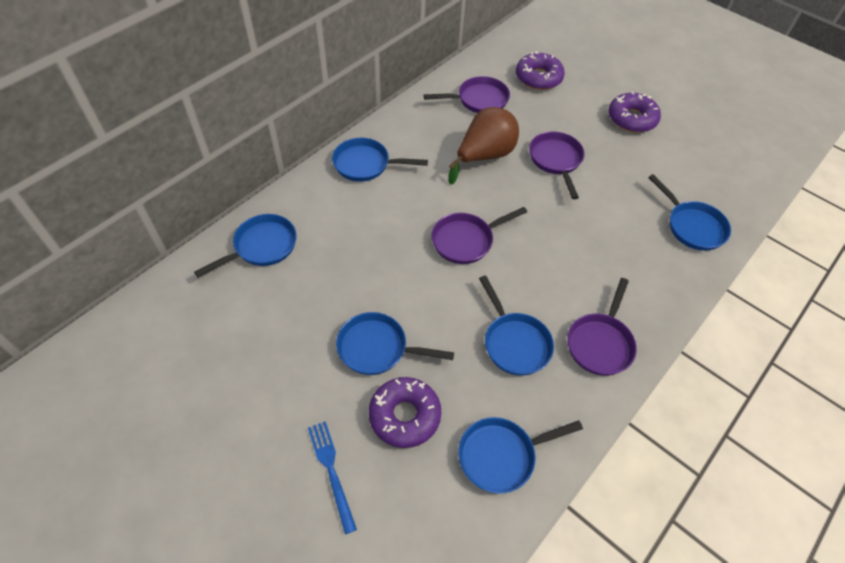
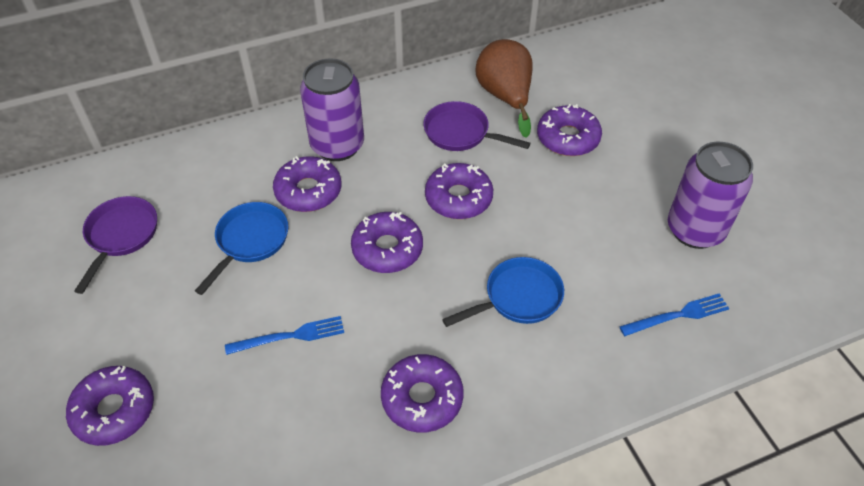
blue fork: 1 -> 2
blue pan: 6 -> 2
purple can: 0 -> 2
purple donut: 3 -> 6
purple pan: 4 -> 2

